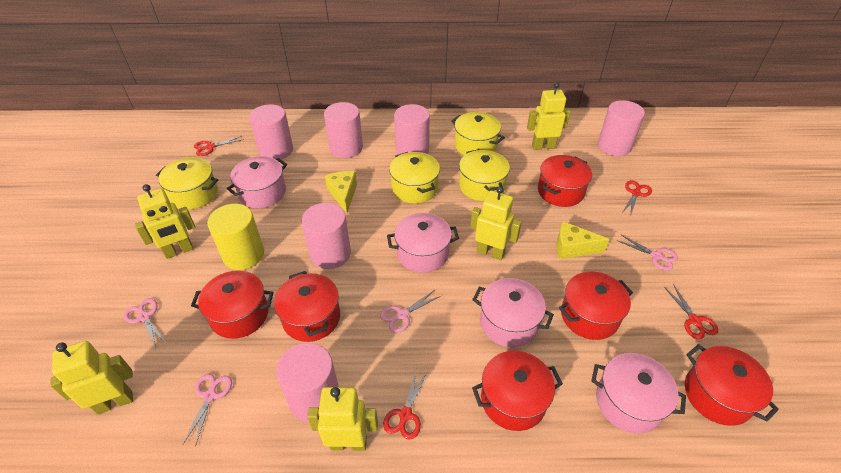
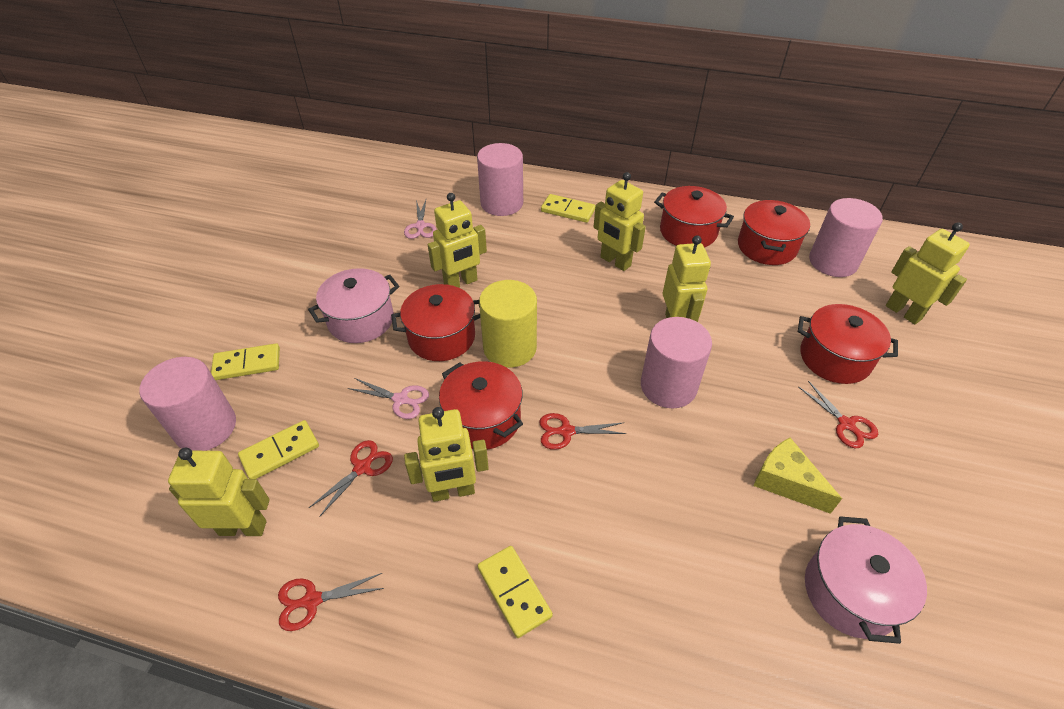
pink cylinder: 6 -> 4
pink pot: 4 -> 2
pink scissors: 4 -> 2
red pot: 6 -> 5
yellow cheese: 2 -> 1
yellow domino: 0 -> 4
yellow pot: 4 -> 0
yellow robot: 5 -> 6

